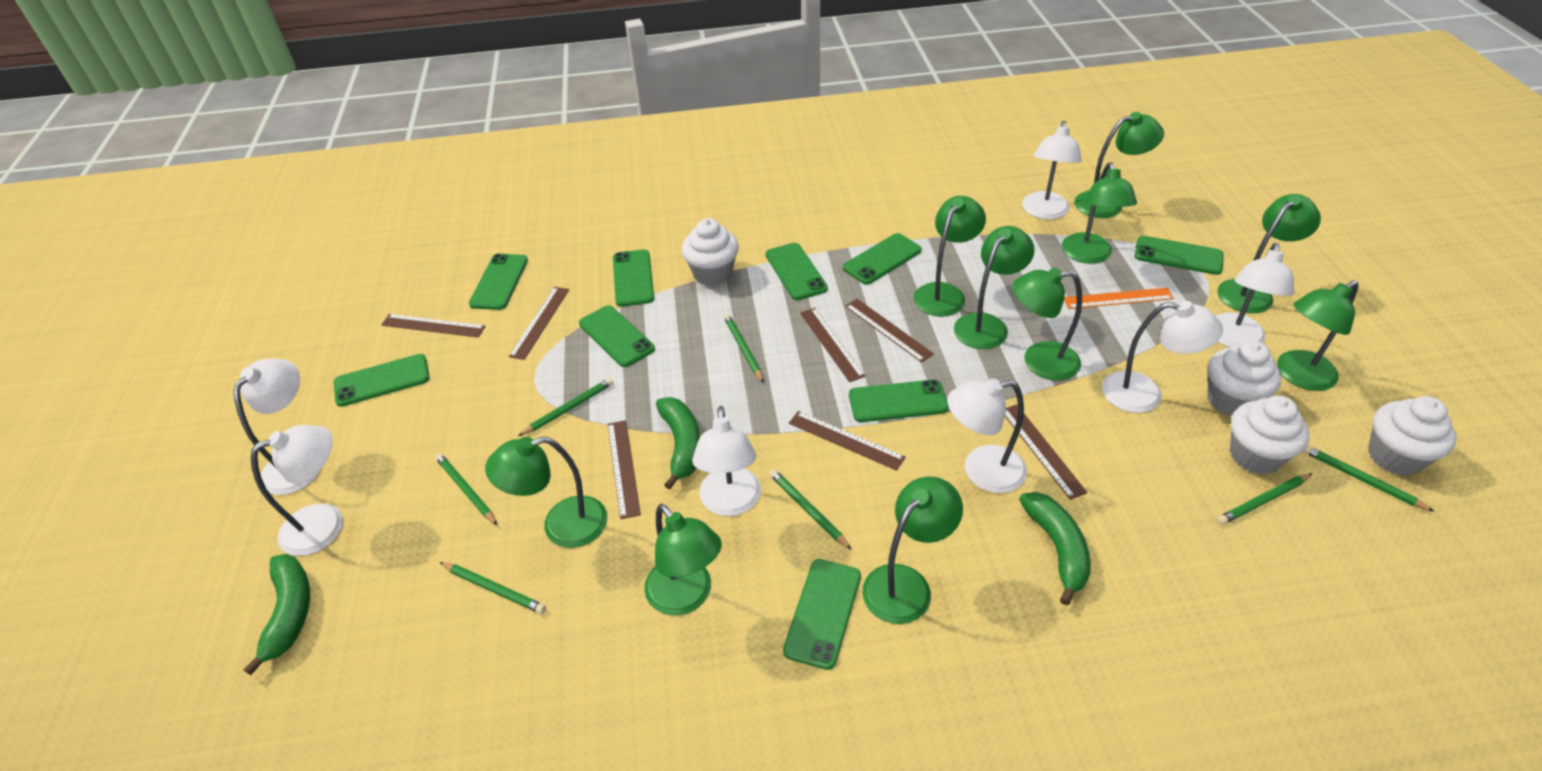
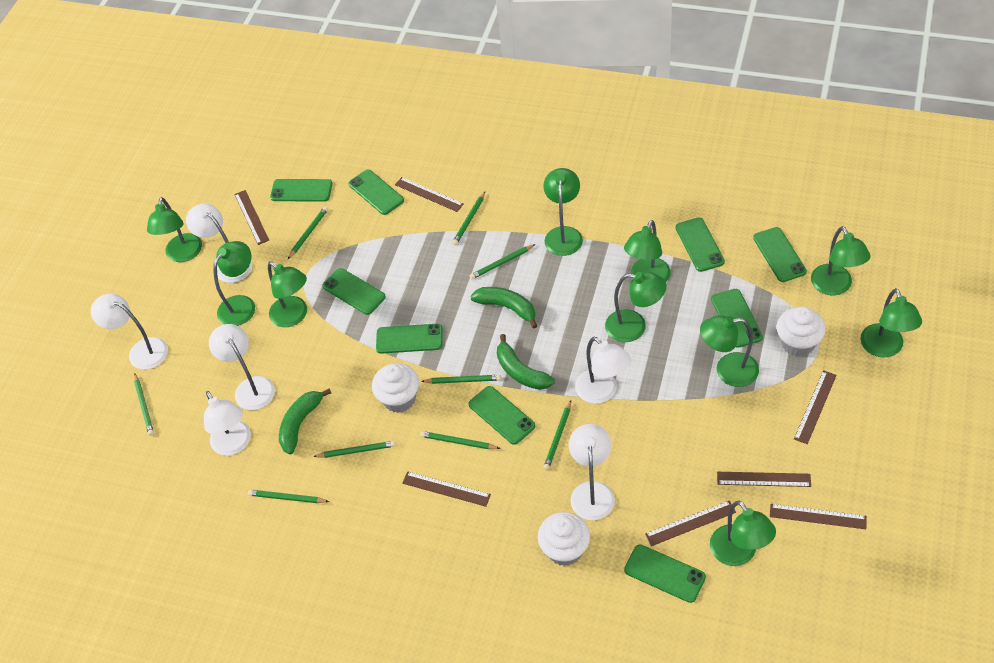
green pencil: 7 -> 9
orange ruler: 1 -> 0
white cupcake: 4 -> 3
white lamp: 7 -> 6

